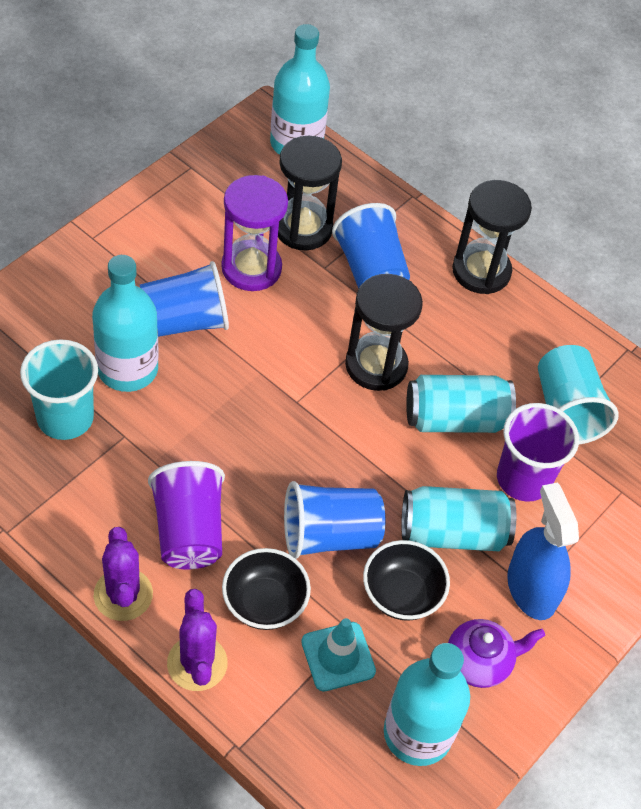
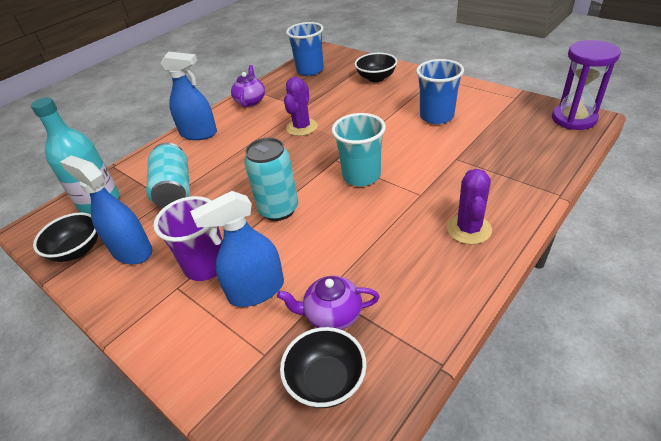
black bowl: 2 -> 3
black hourglass: 3 -> 0
blue cup: 3 -> 2
blue spray bottle: 1 -> 3
purple cup: 2 -> 1
purple teapot: 1 -> 2
turquoise bottle: 3 -> 1
turquoise cup: 2 -> 1
turquoise traffic cone: 1 -> 0

